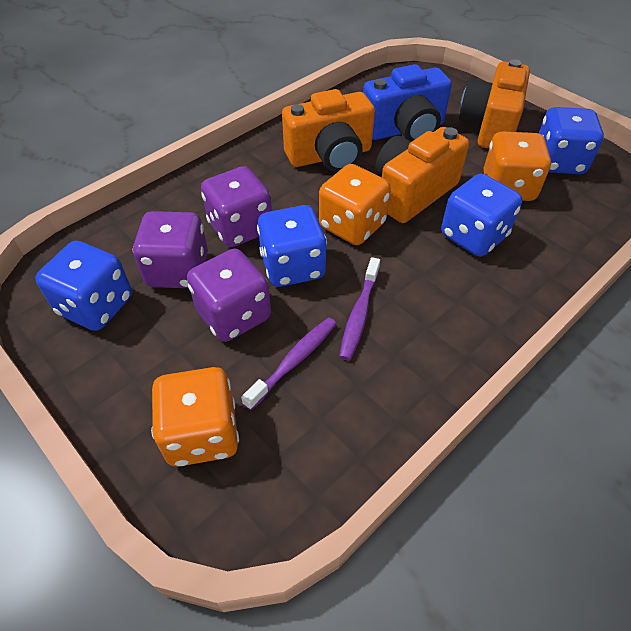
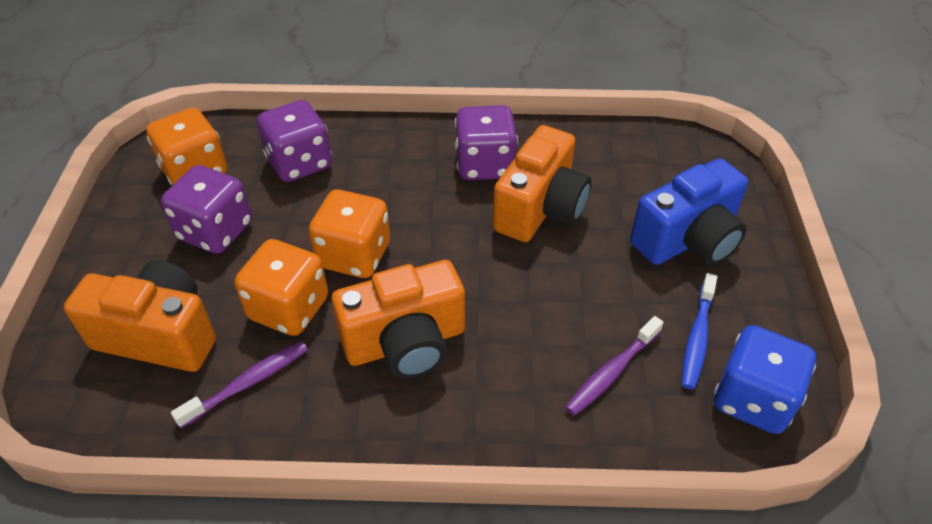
blue dice: 4 -> 1
blue toothbrush: 0 -> 1

